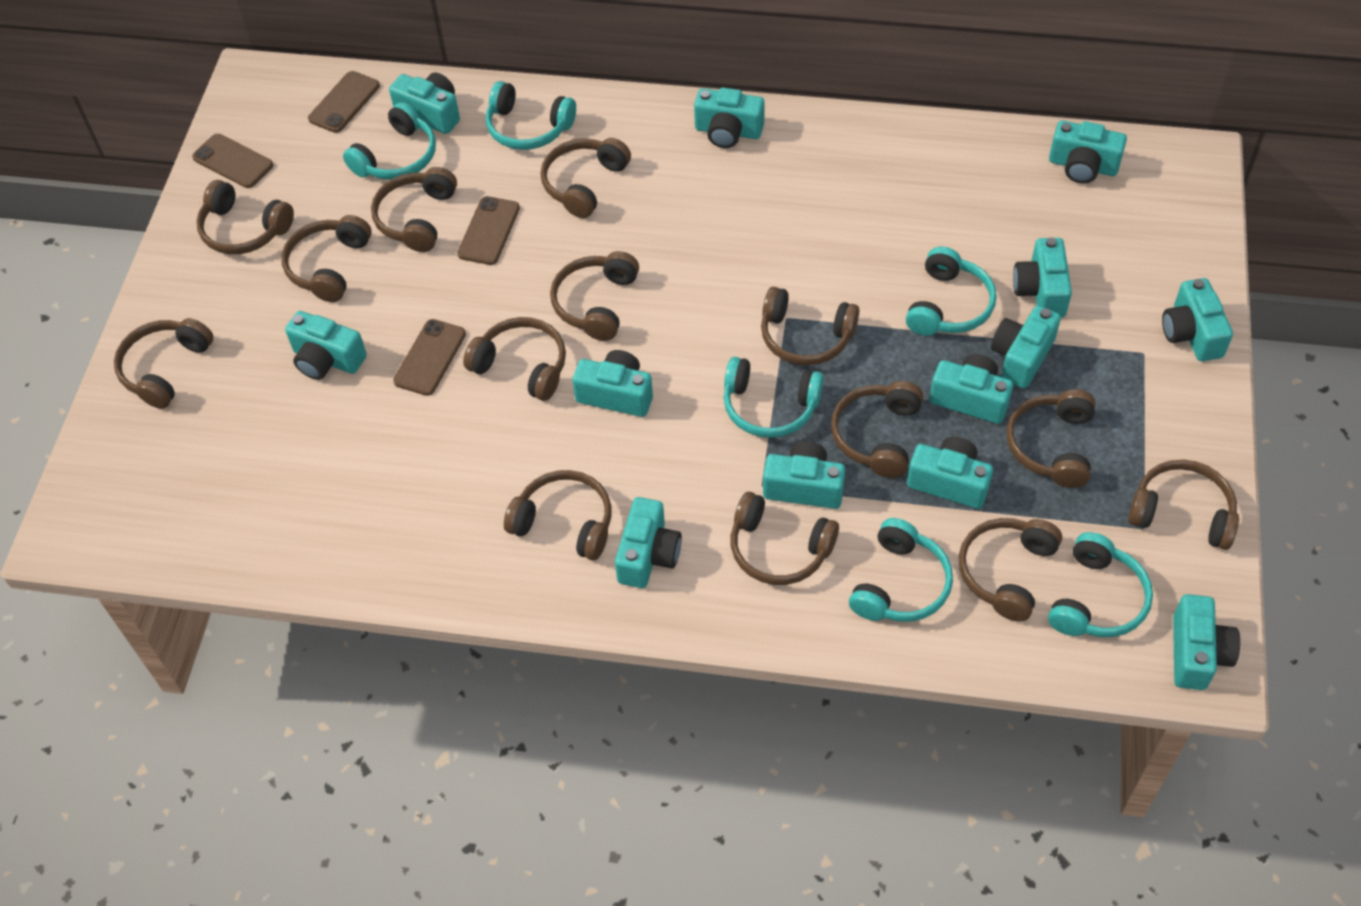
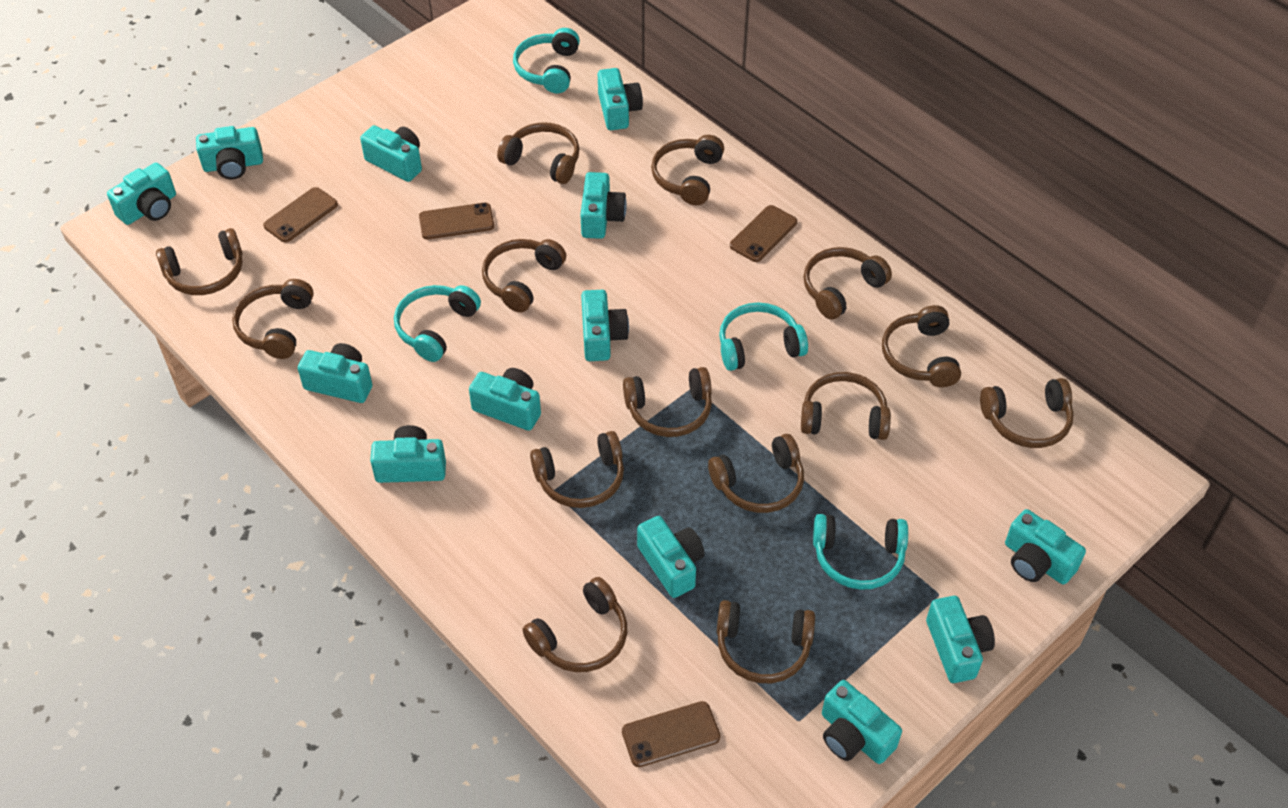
turquoise headphones: 6 -> 4

